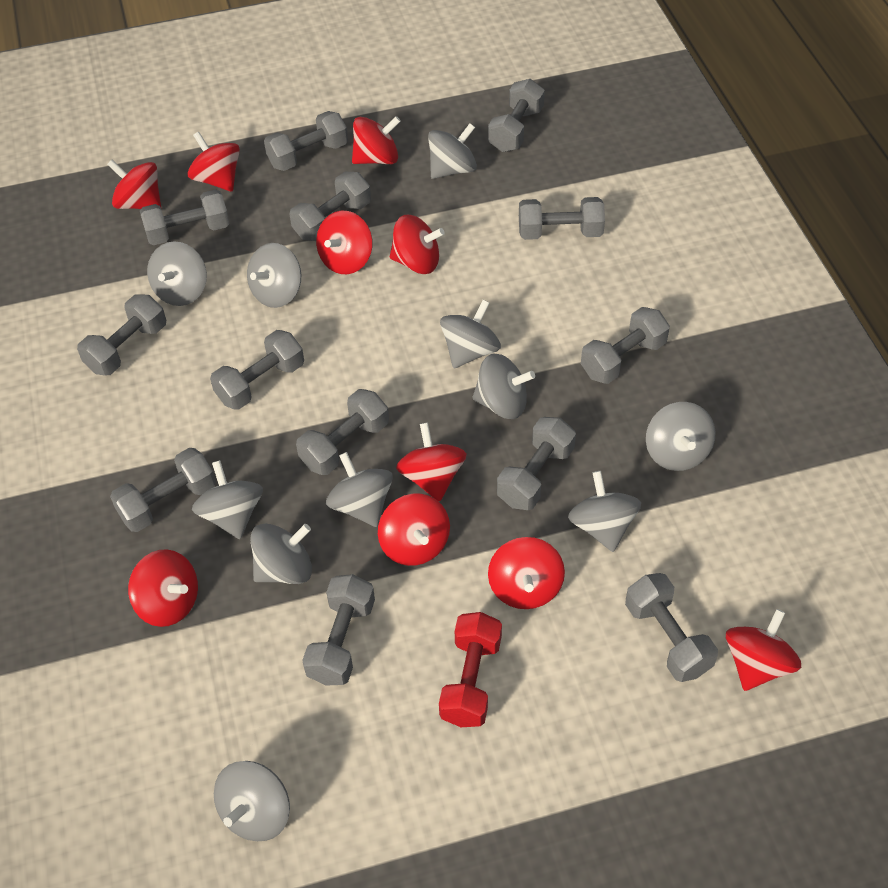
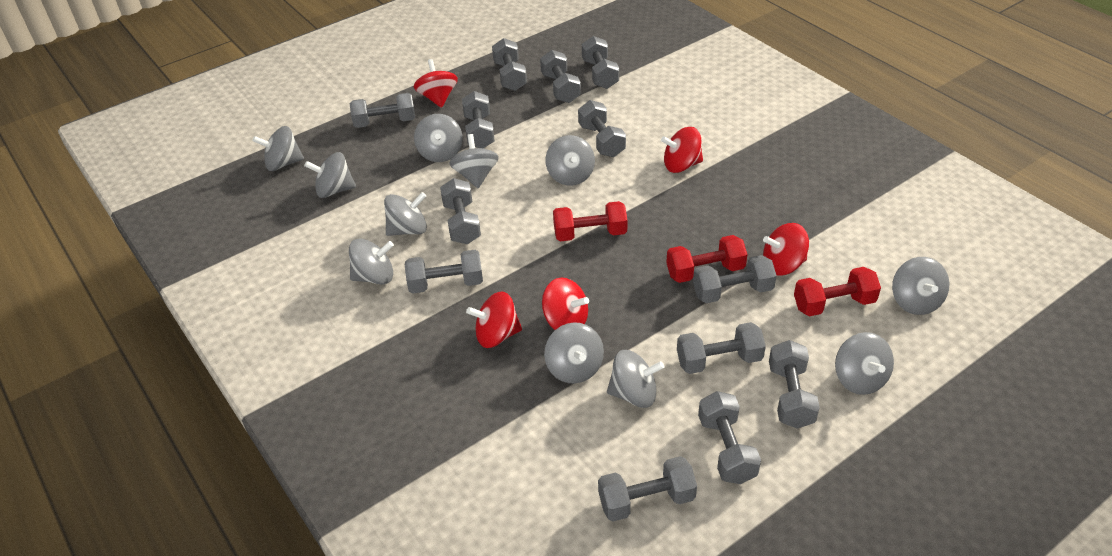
red dumbbell: 1 -> 3
red spinning top: 10 -> 5

